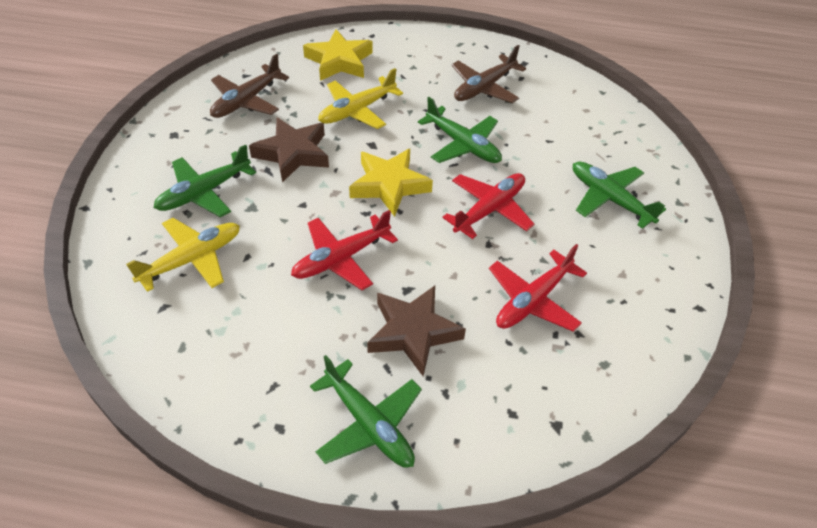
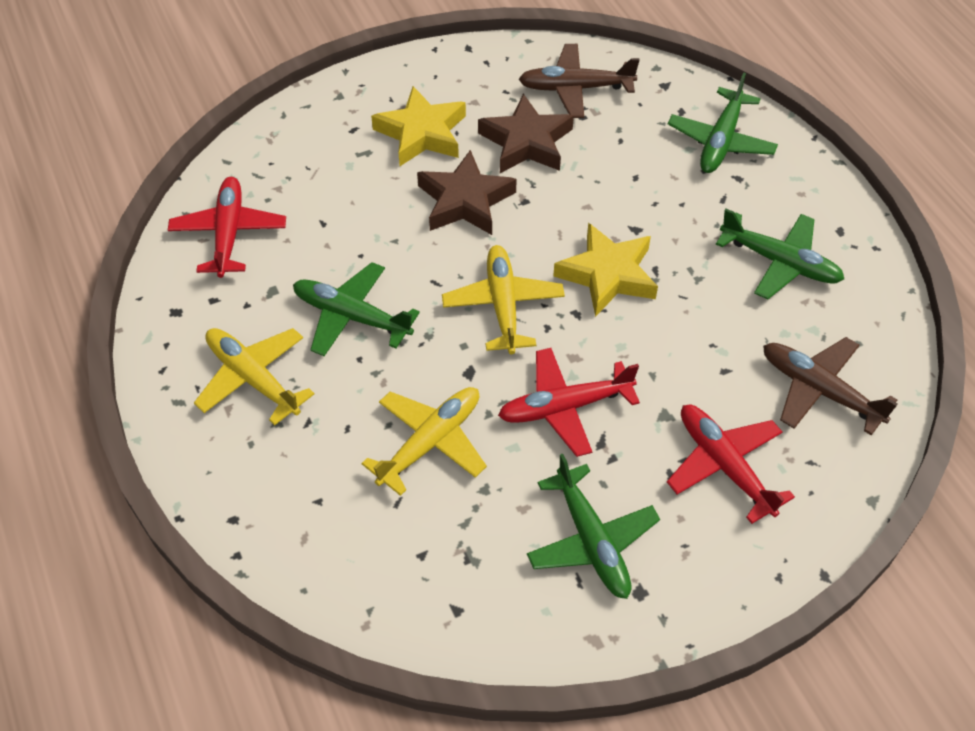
yellow plane: 2 -> 3

